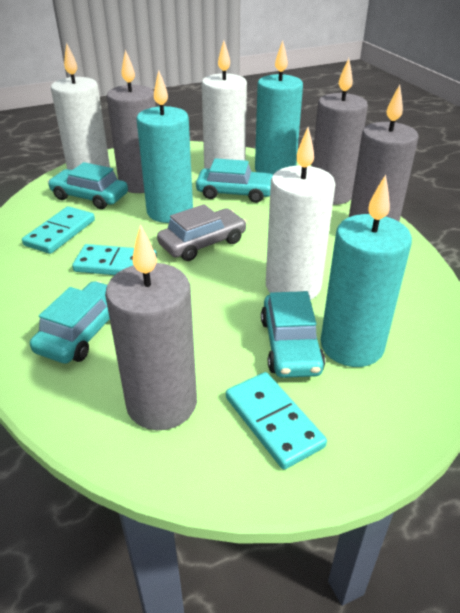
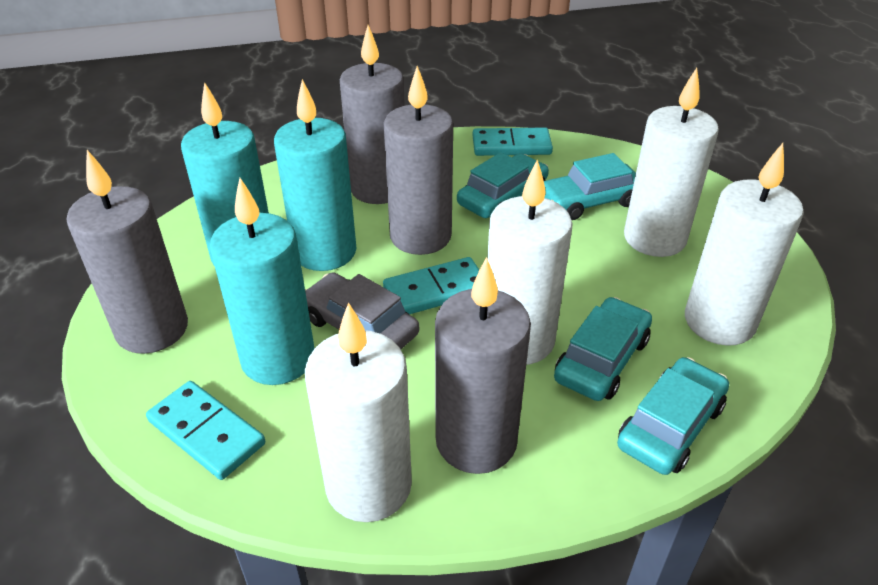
white candle: 3 -> 4

